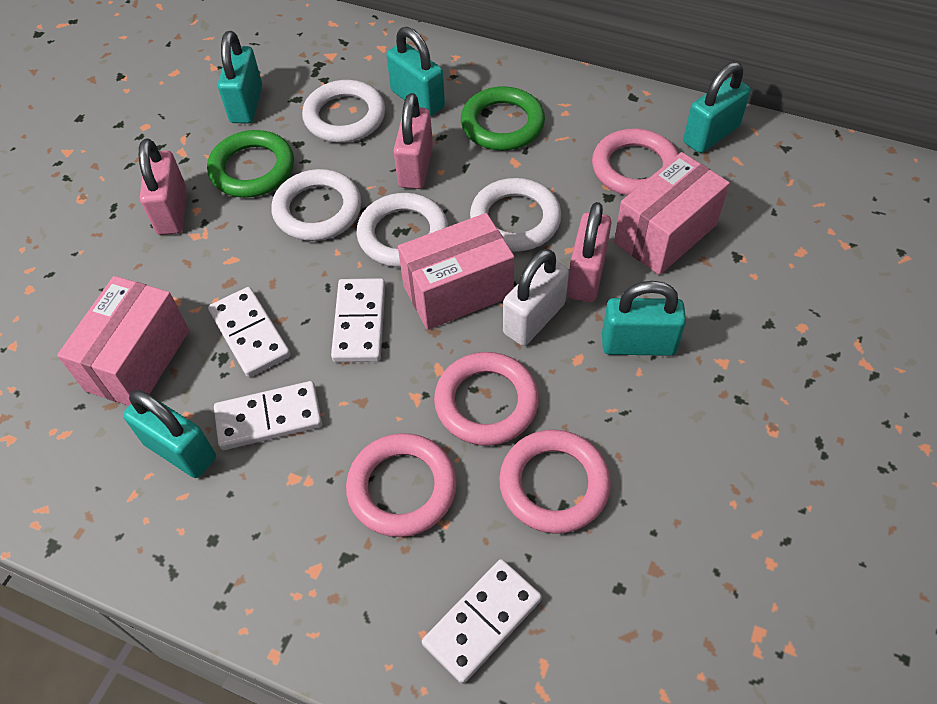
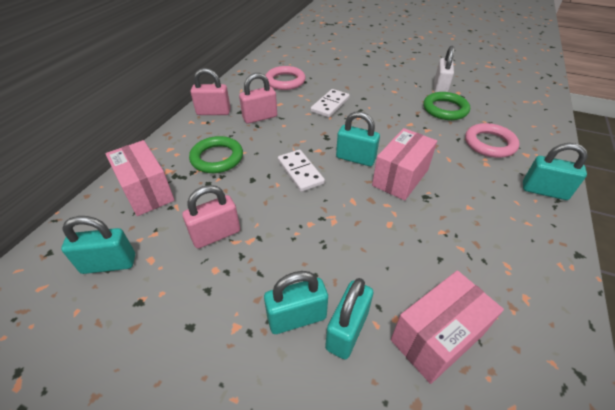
pink ring: 4 -> 2
white domino: 4 -> 2
white ring: 4 -> 0

